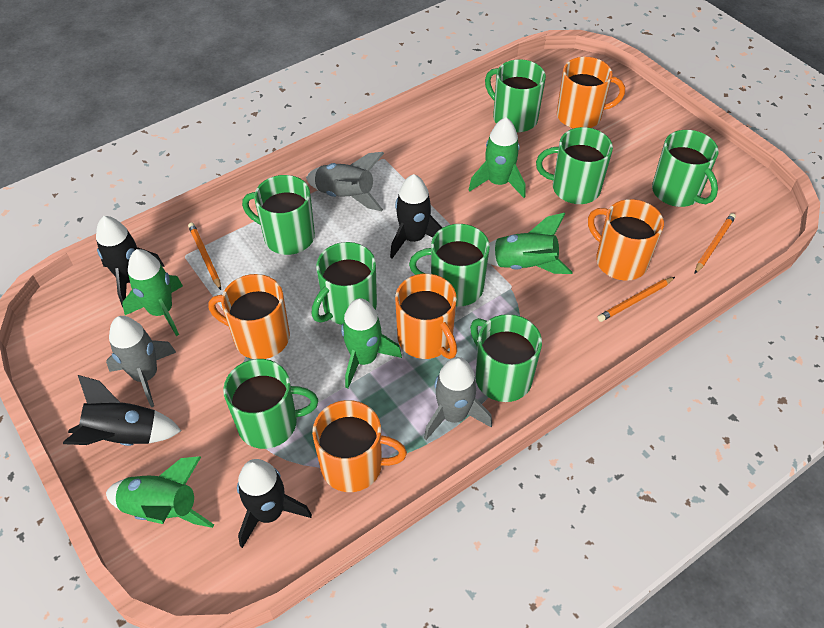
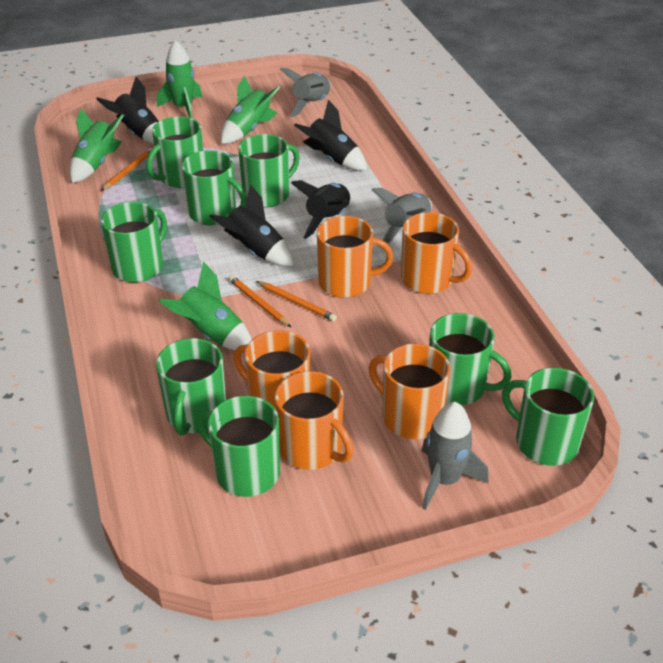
green rocket: 5 -> 4

